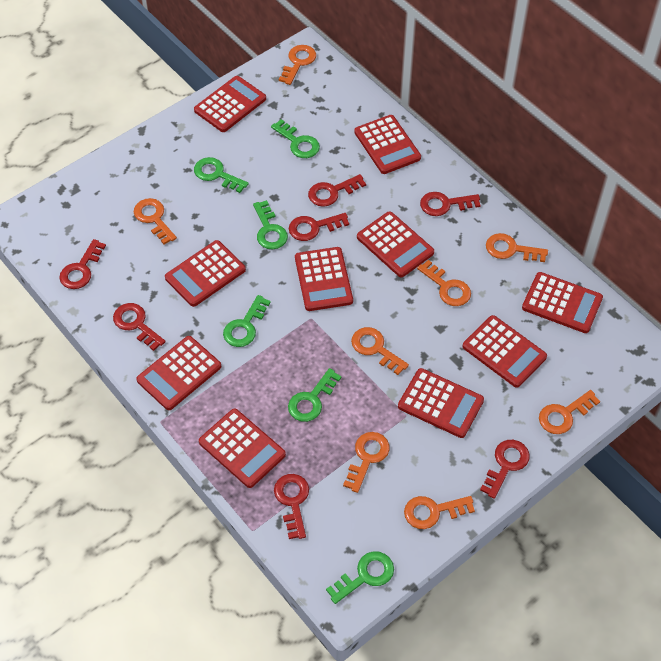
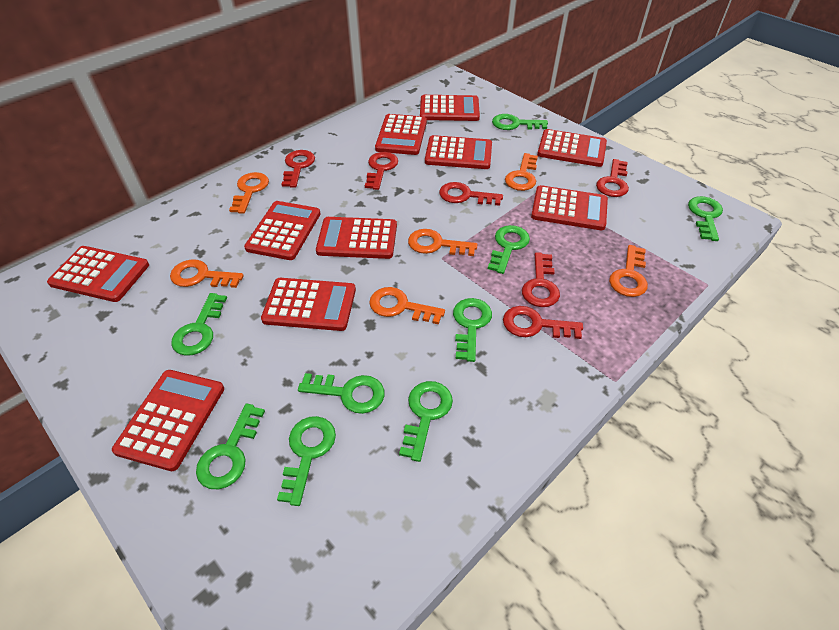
green key: 6 -> 9
orange key: 8 -> 6
red key: 7 -> 6

